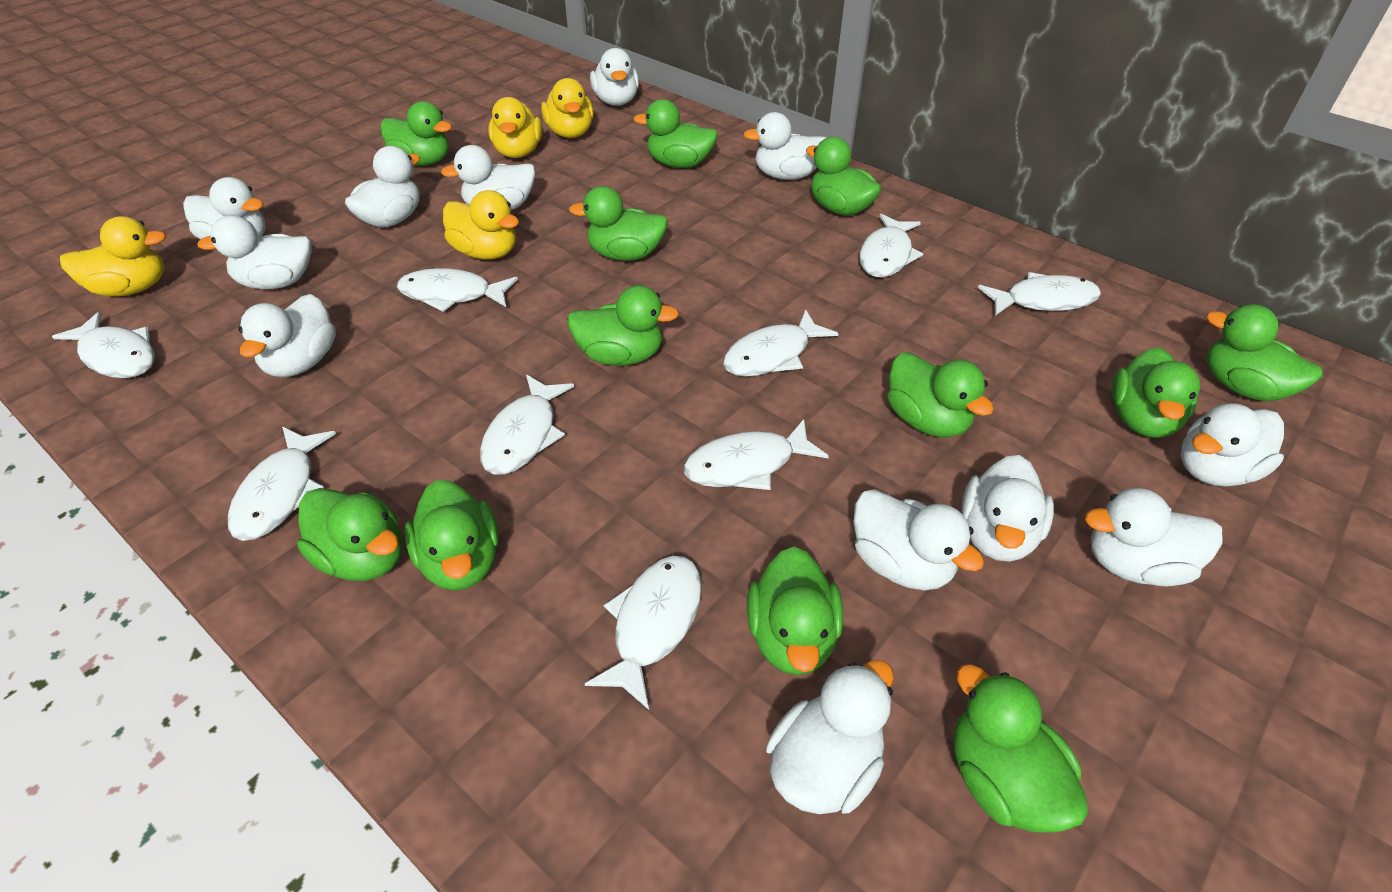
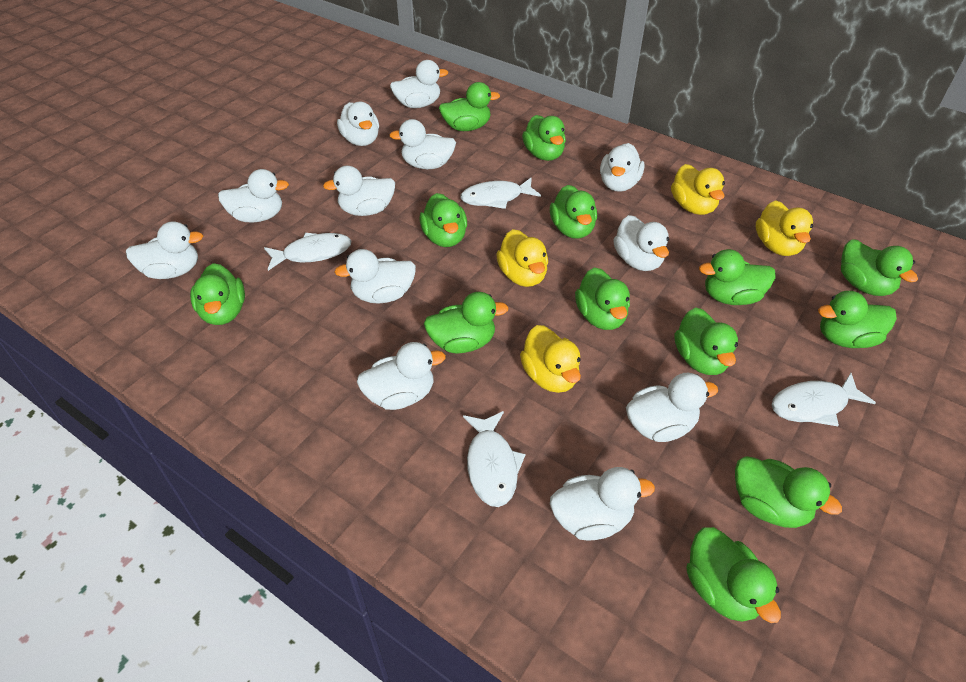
green duck: 12 -> 13
white fish: 9 -> 4

